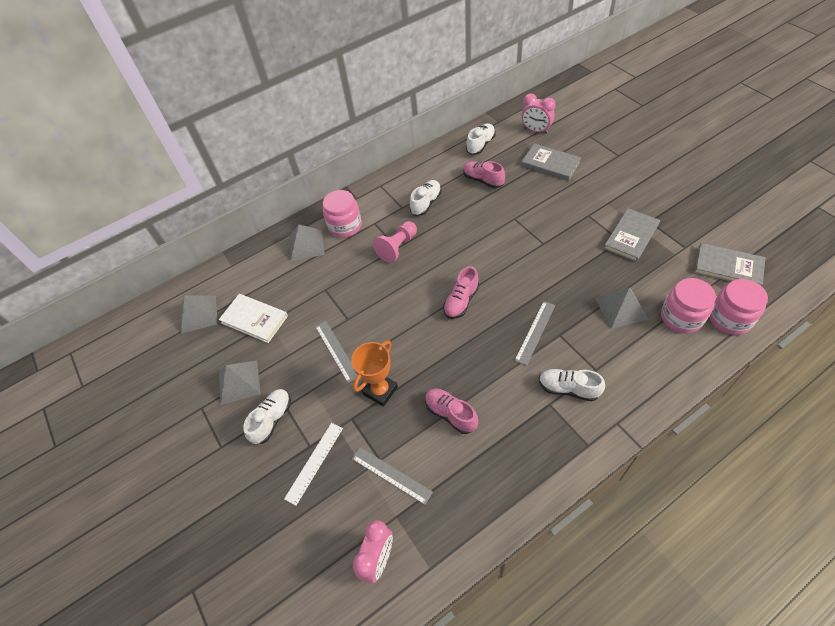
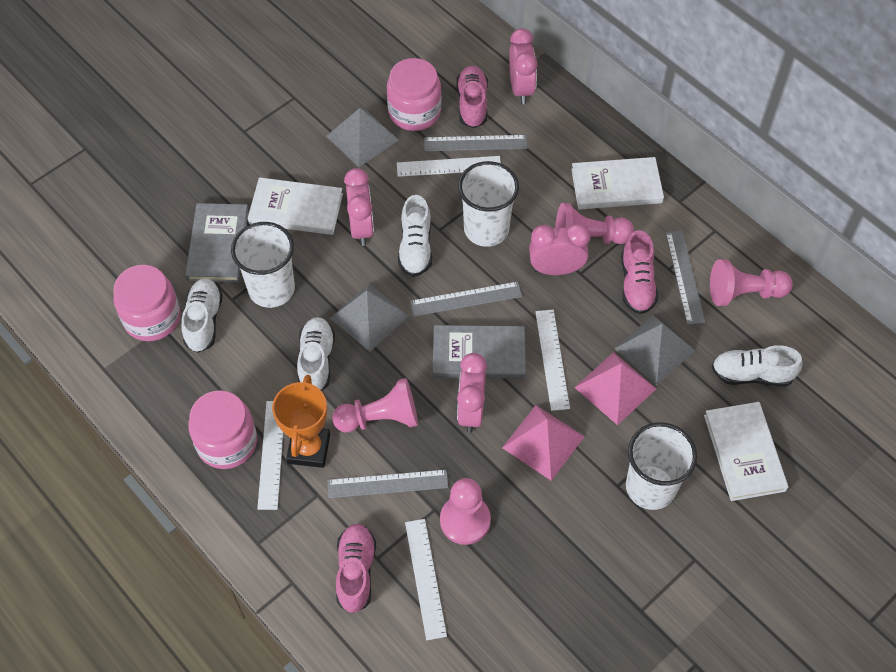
grey book: 3 -> 2
grey pyramid: 4 -> 3
grey ruler: 3 -> 4
pink clock: 2 -> 4
pink pawn: 1 -> 4
pink pyramid: 0 -> 2
white book: 1 -> 3
white cup: 0 -> 3
white ruler: 1 -> 4

